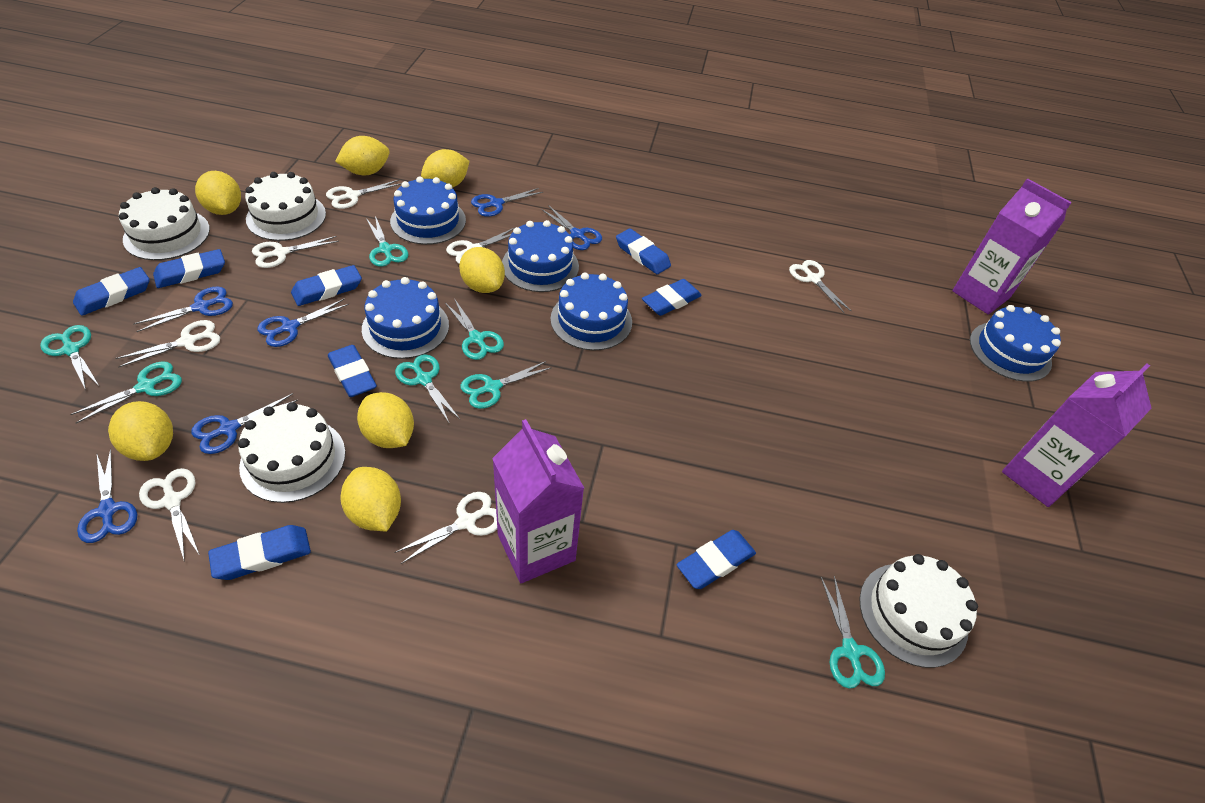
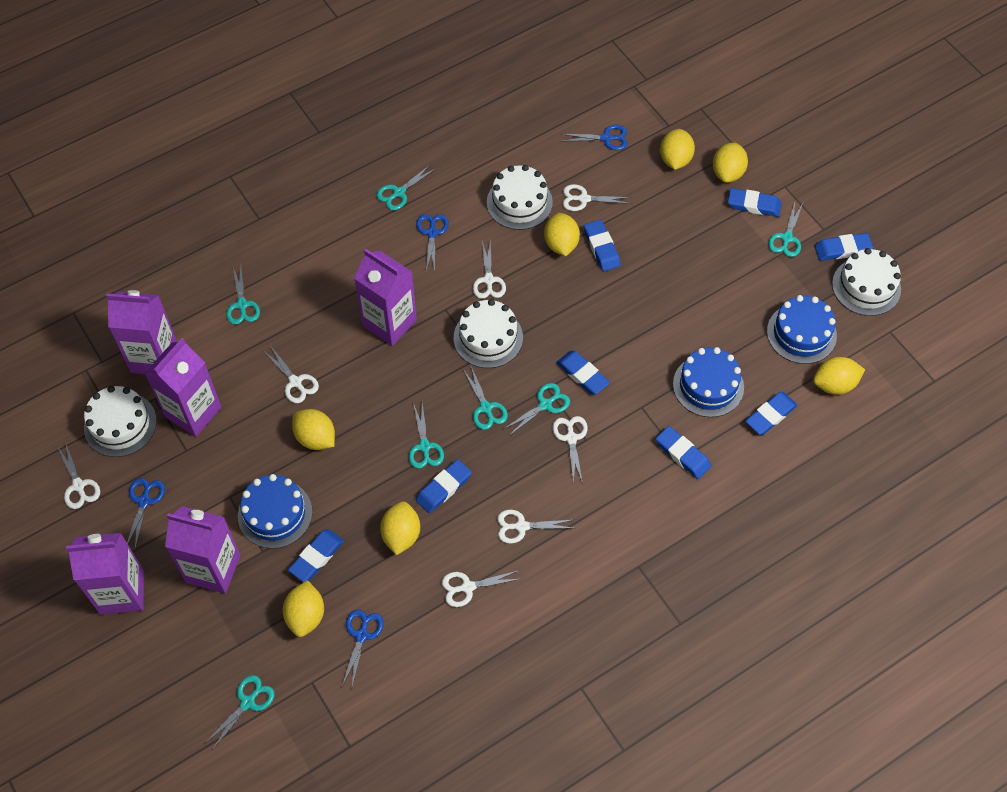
blue cake: 5 -> 3
blue scissors: 6 -> 4
purple carton: 3 -> 5

